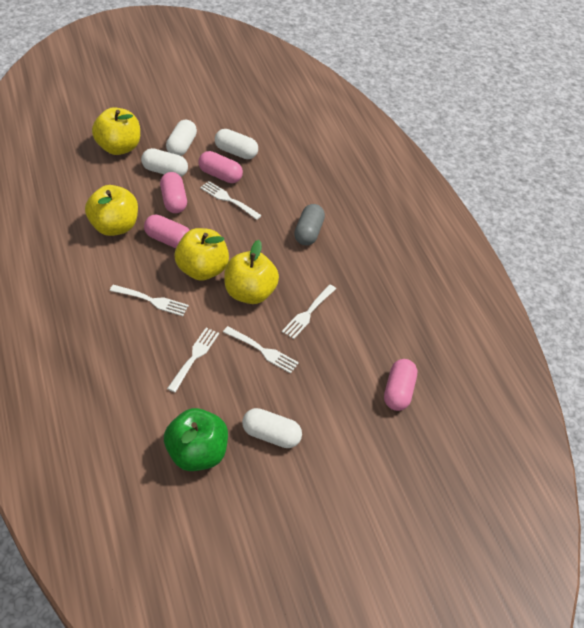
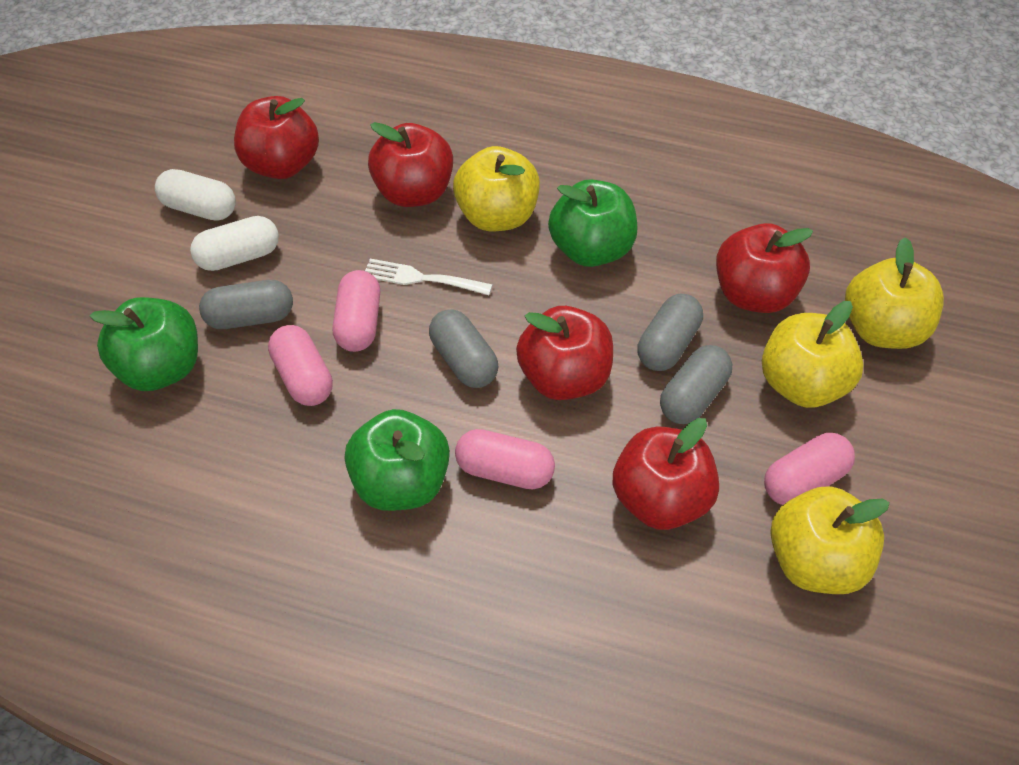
green apple: 1 -> 3
grey capsule: 1 -> 4
red apple: 0 -> 5
white capsule: 4 -> 2
white fork: 5 -> 1

